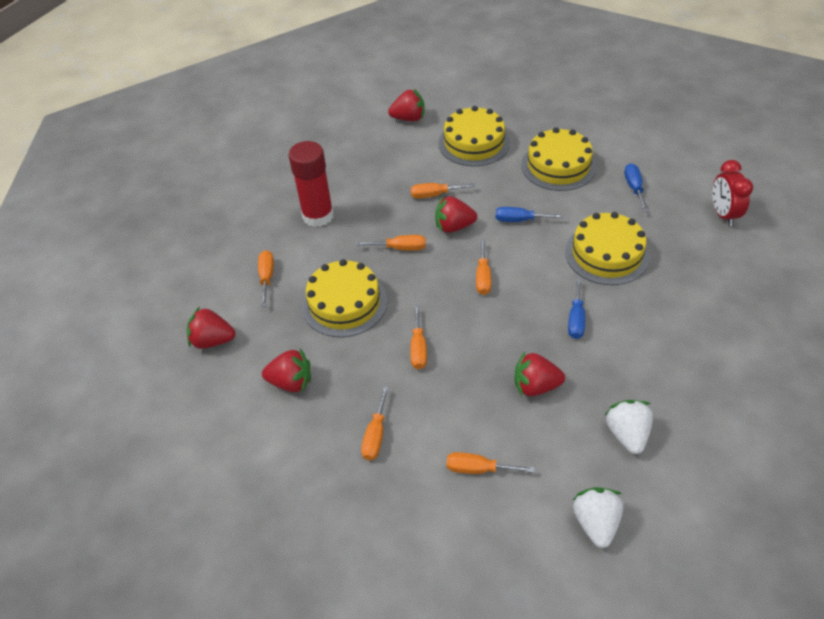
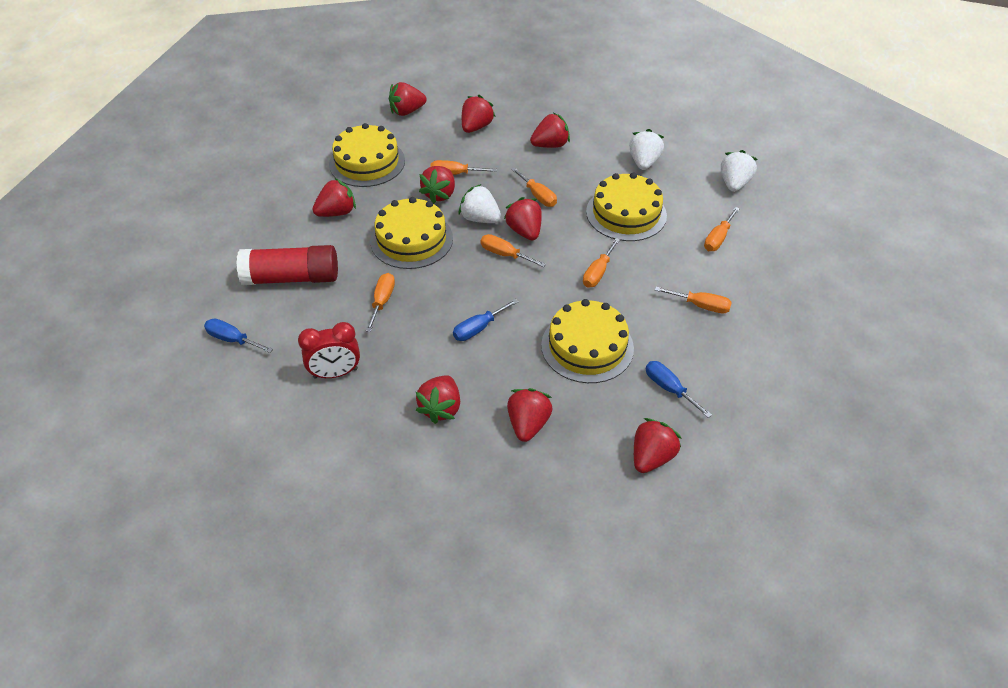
red strawberry: 5 -> 9
white strawberry: 2 -> 3

